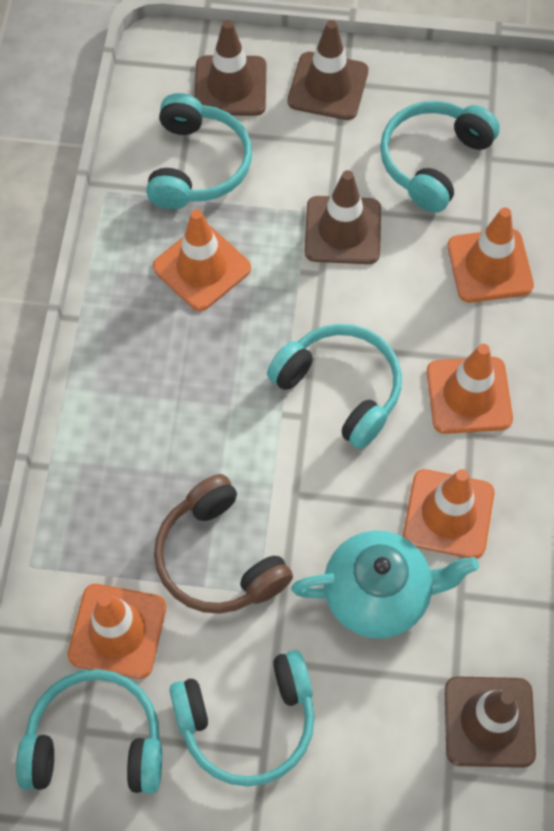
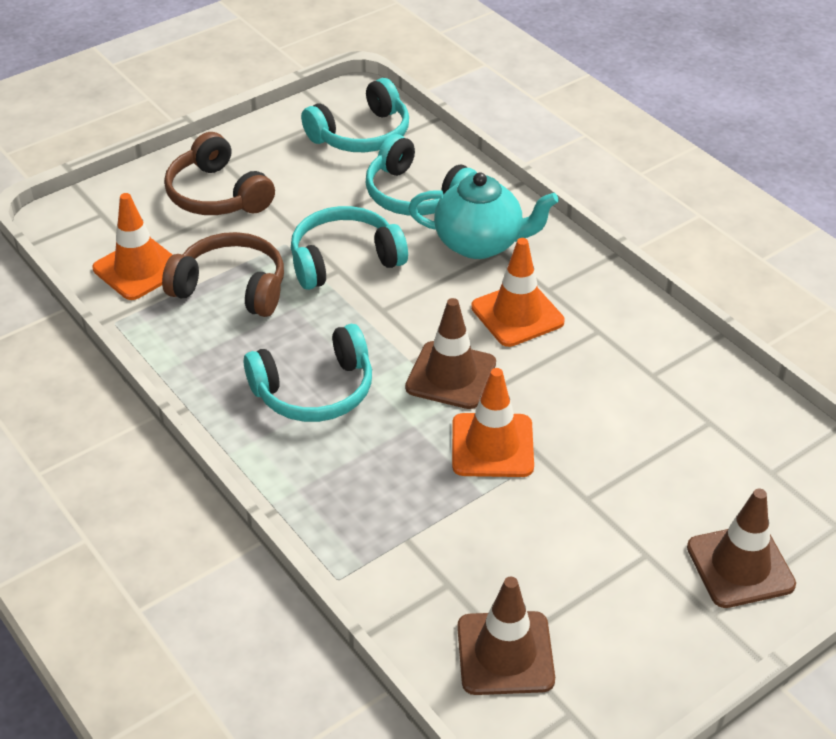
brown headphones: 1 -> 2
brown traffic cone: 4 -> 3
orange traffic cone: 5 -> 3
turquoise headphones: 5 -> 4

